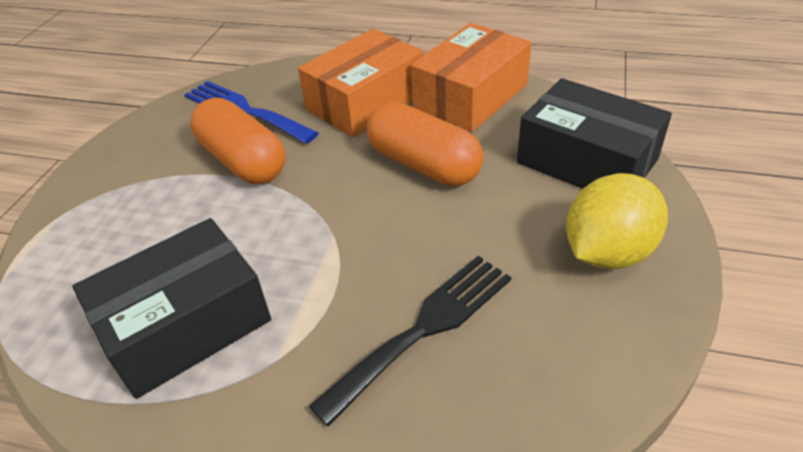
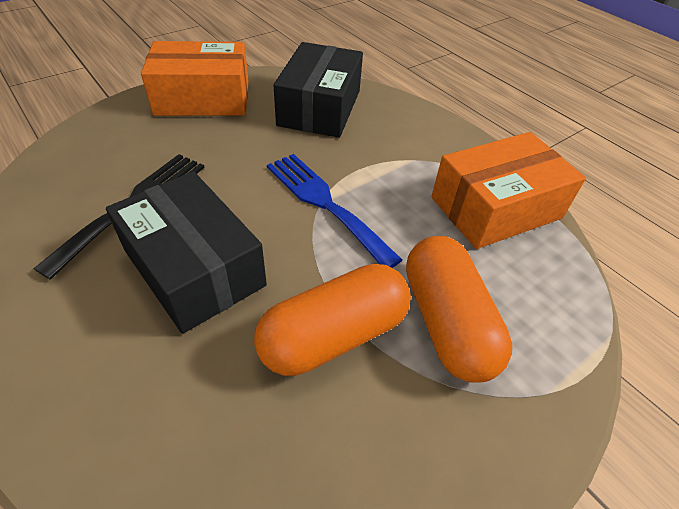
yellow lemon: 1 -> 0

